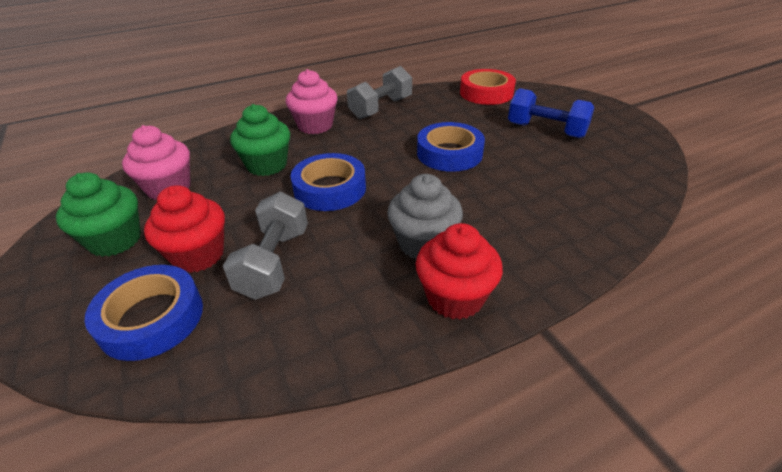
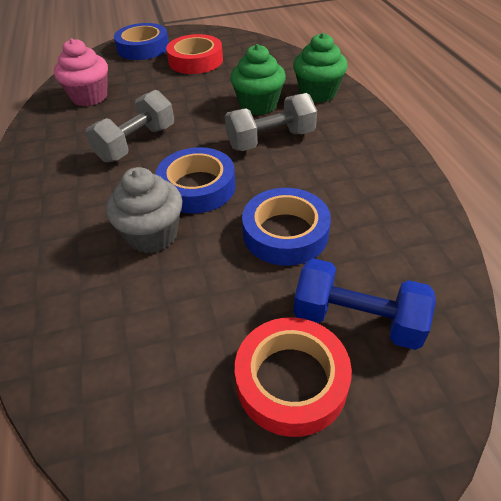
pink cupcake: 2 -> 1
red cupcake: 2 -> 0
red tape: 1 -> 2

